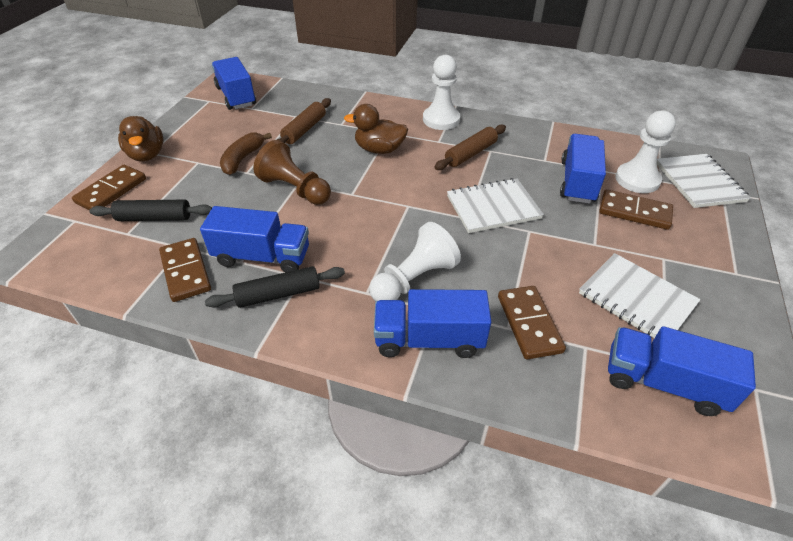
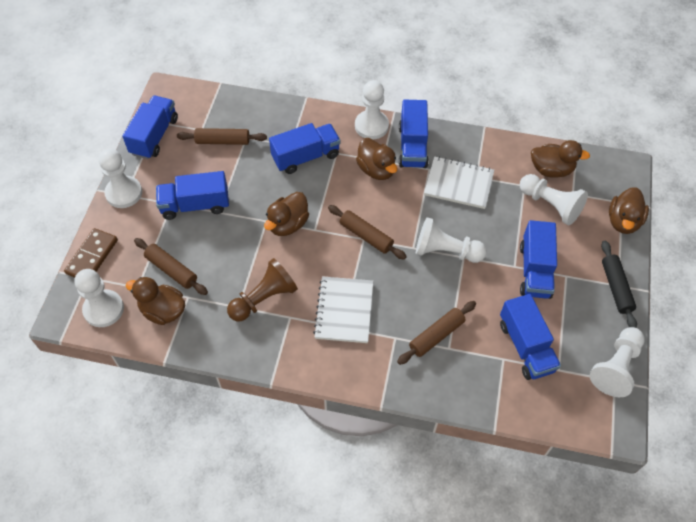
black rolling pin: 2 -> 1
blue truck: 5 -> 6
brown banana: 1 -> 0
brown domino: 4 -> 1
brown duck: 2 -> 5
brown rolling pin: 2 -> 4
white notebook: 3 -> 2
white pawn: 3 -> 6

